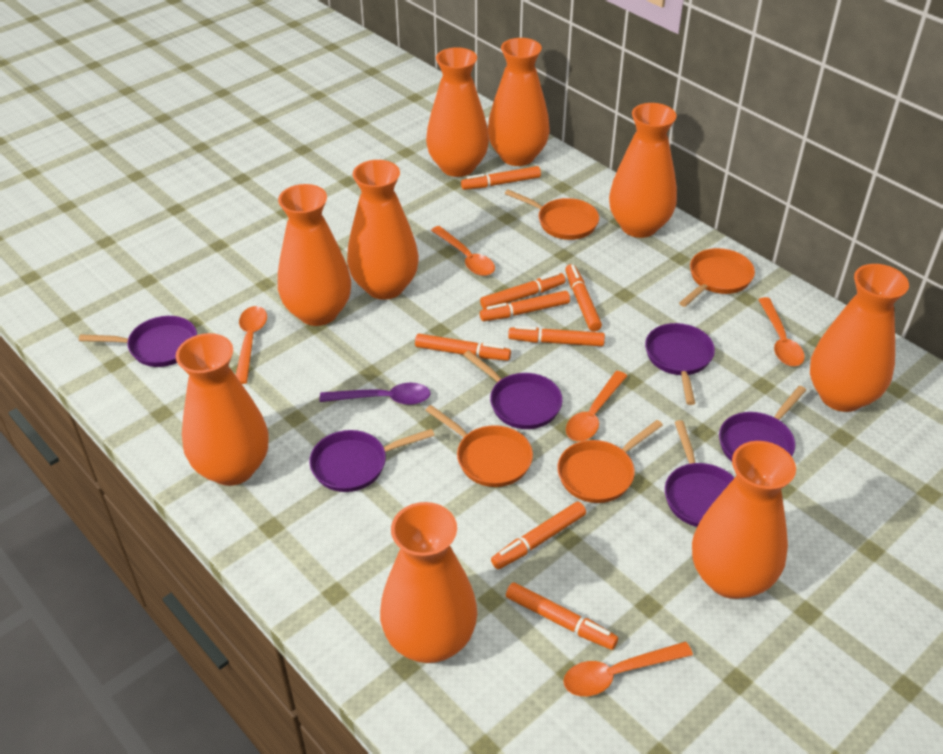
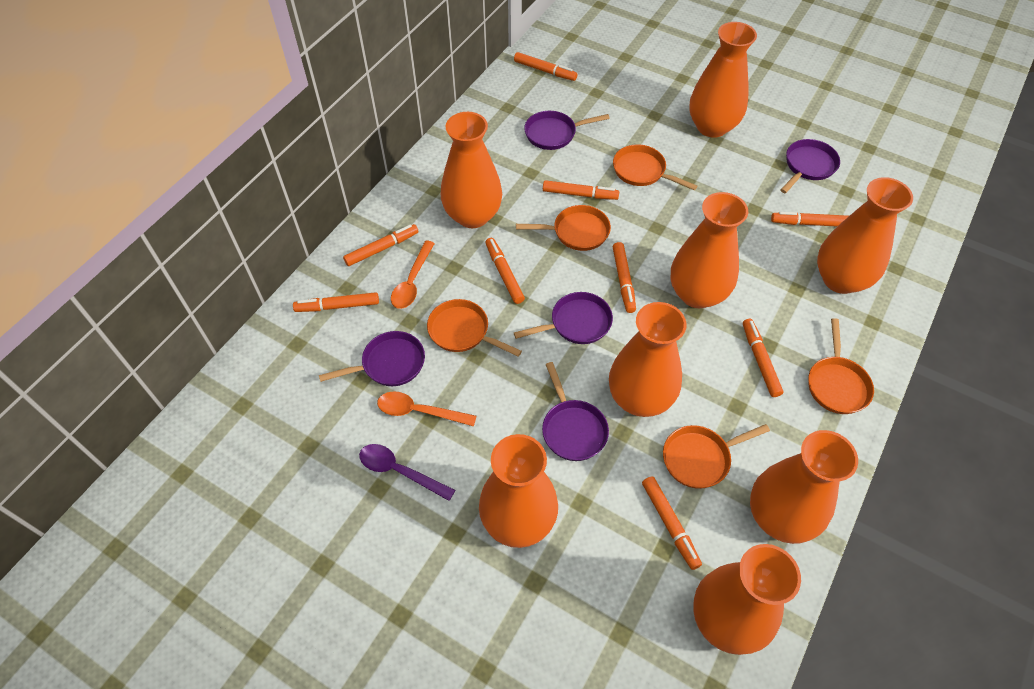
orange marker: 8 -> 9
orange pan: 4 -> 5
orange spoon: 5 -> 2
orange vase: 9 -> 8
purple pan: 6 -> 5

